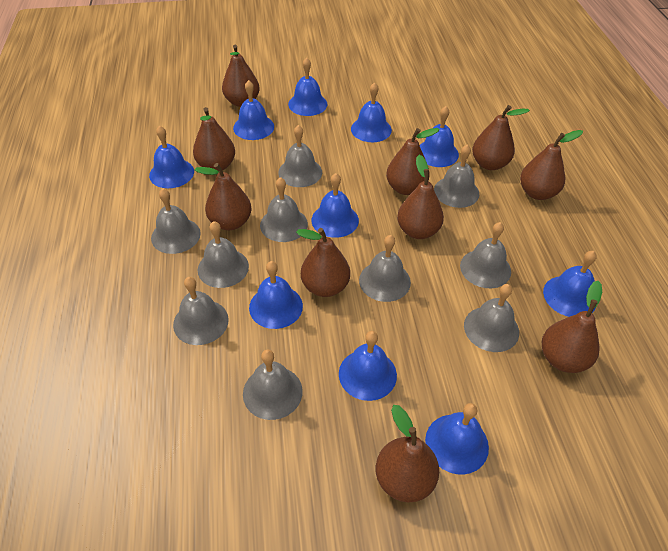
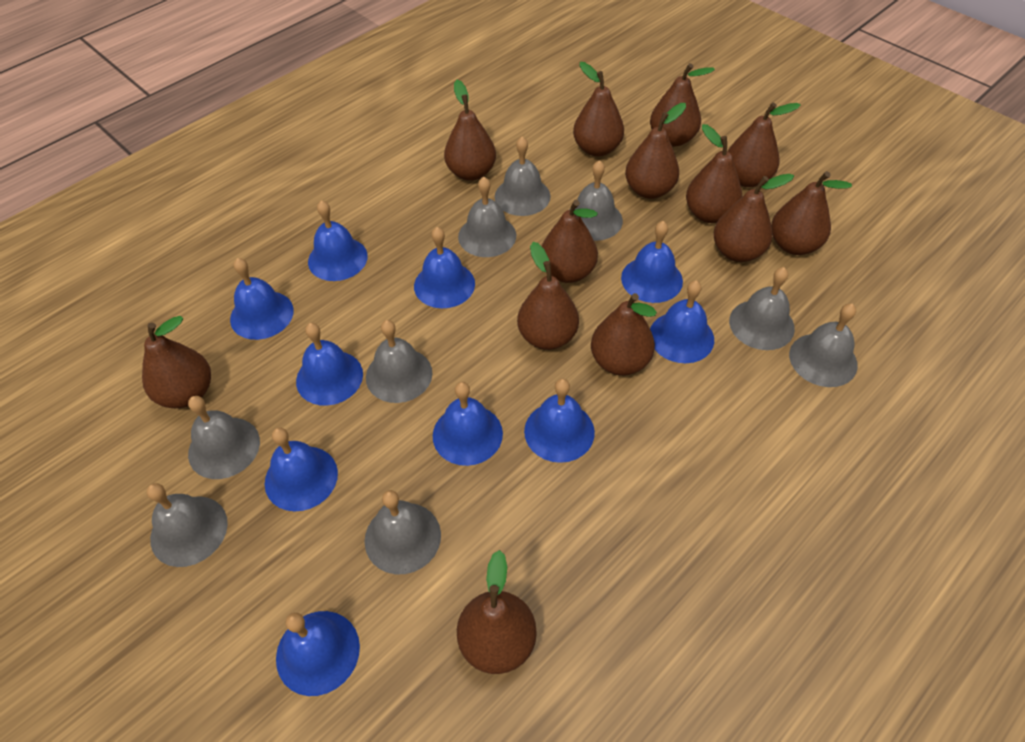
brown pear: 10 -> 13
grey bell: 10 -> 9

